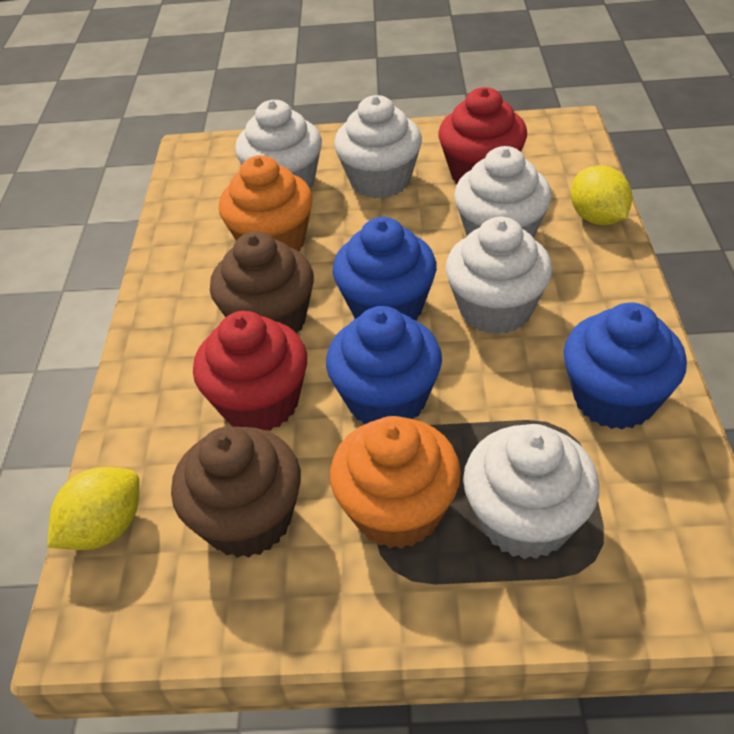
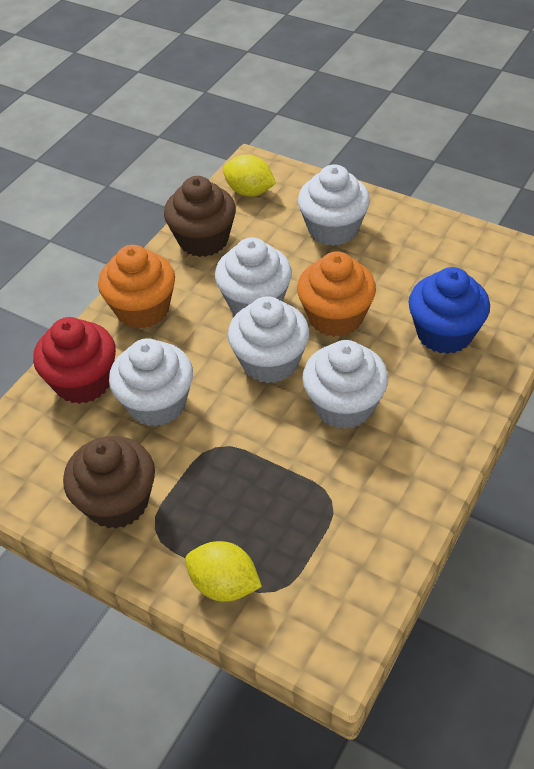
blue cupcake: 3 -> 1
red cupcake: 2 -> 1

